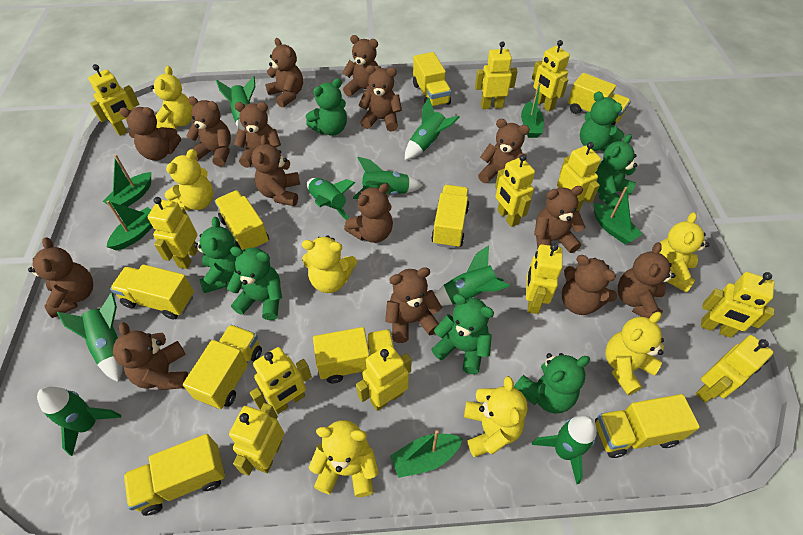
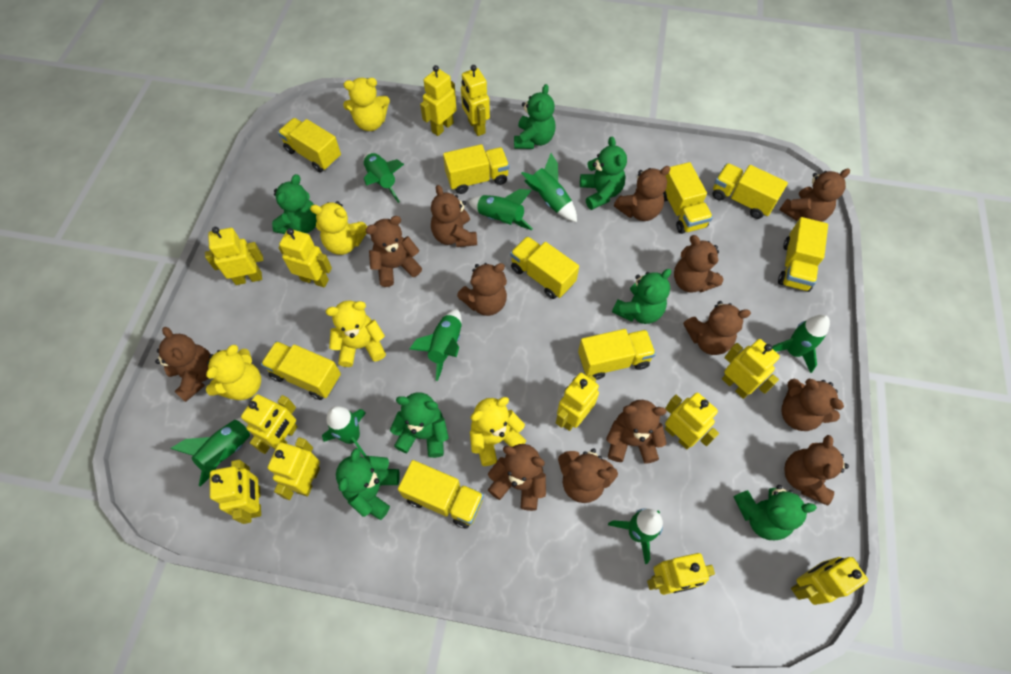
brown teddy bear: 15 -> 13
green boat: 5 -> 0
yellow teddy bear: 7 -> 5

